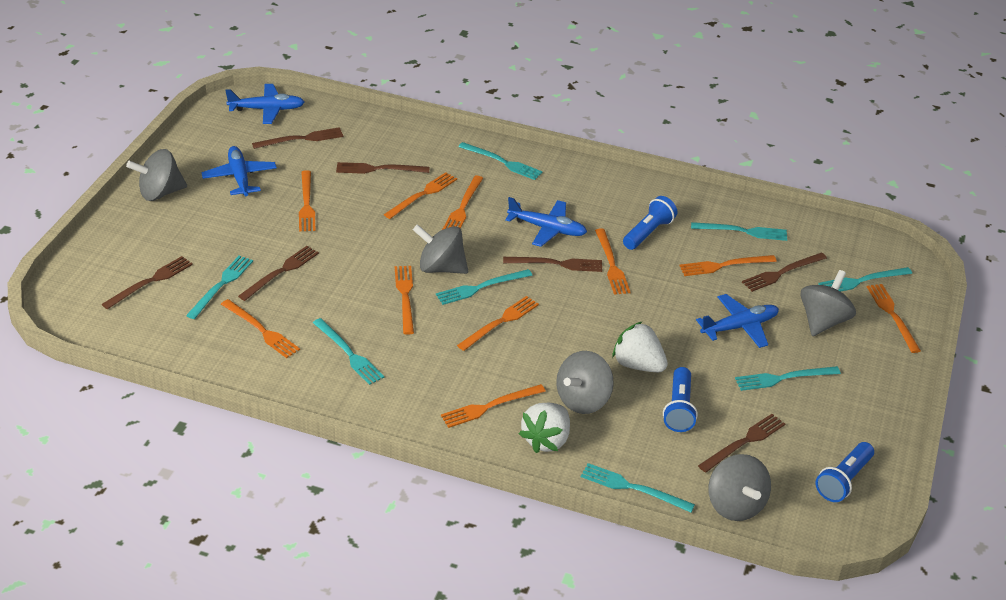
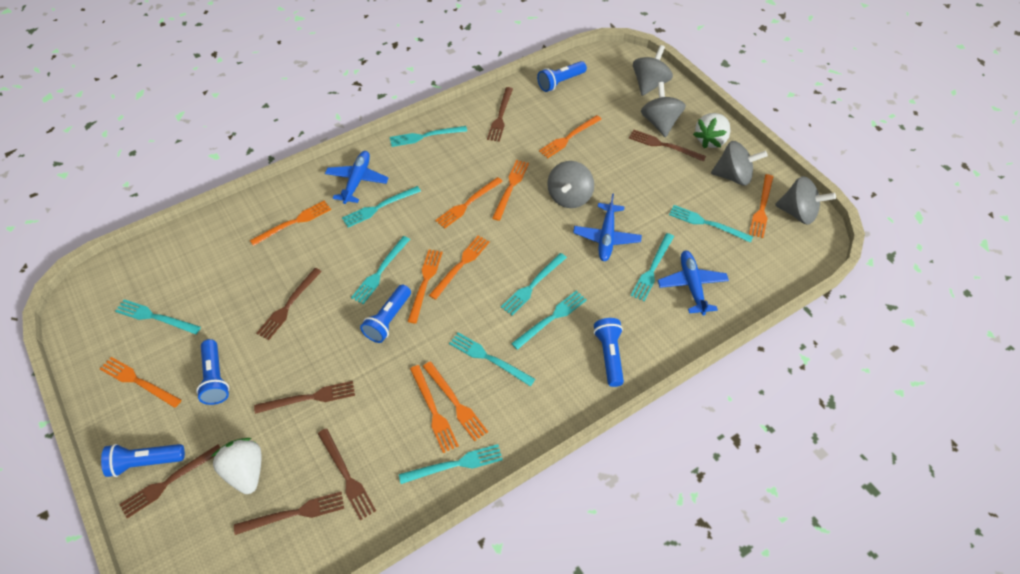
blue flashlight: 3 -> 5
blue plane: 4 -> 3
turquoise fork: 8 -> 10

